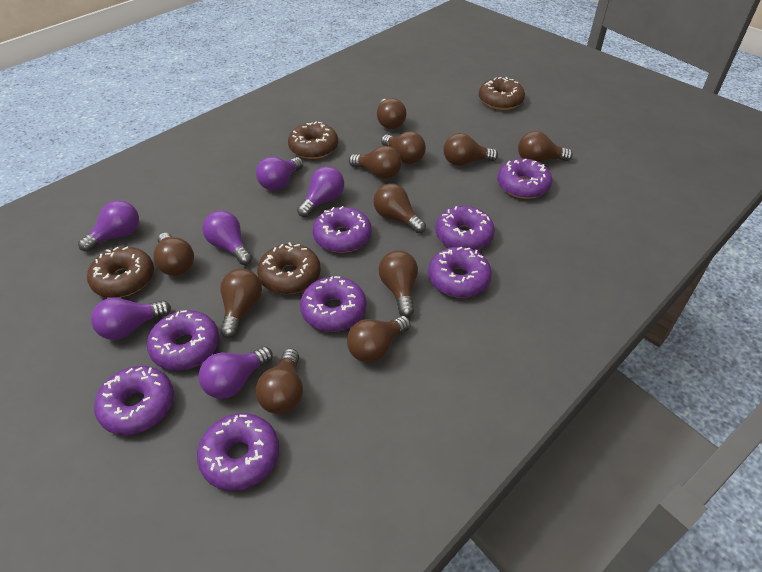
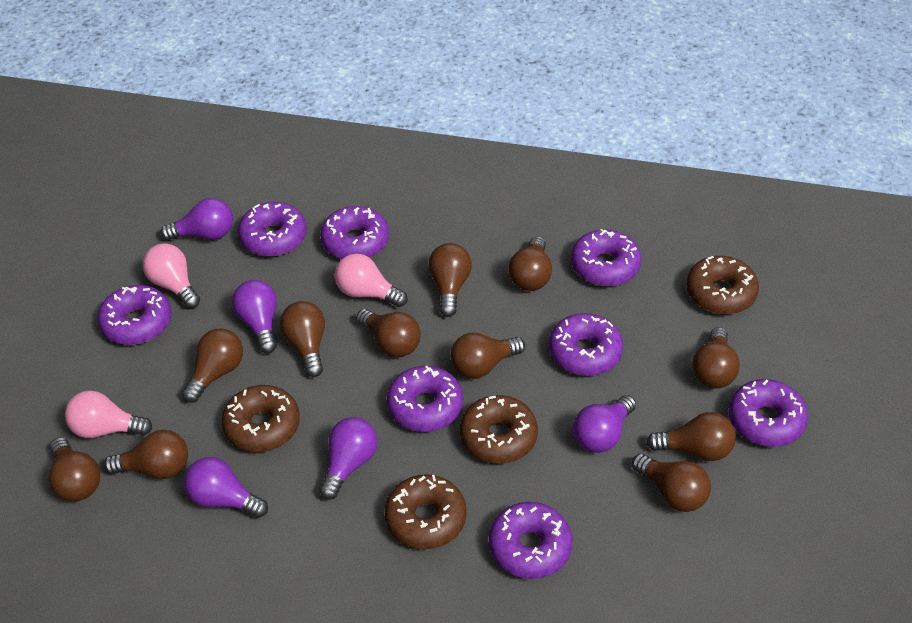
pink light bulb: 0 -> 3
purple light bulb: 6 -> 5

